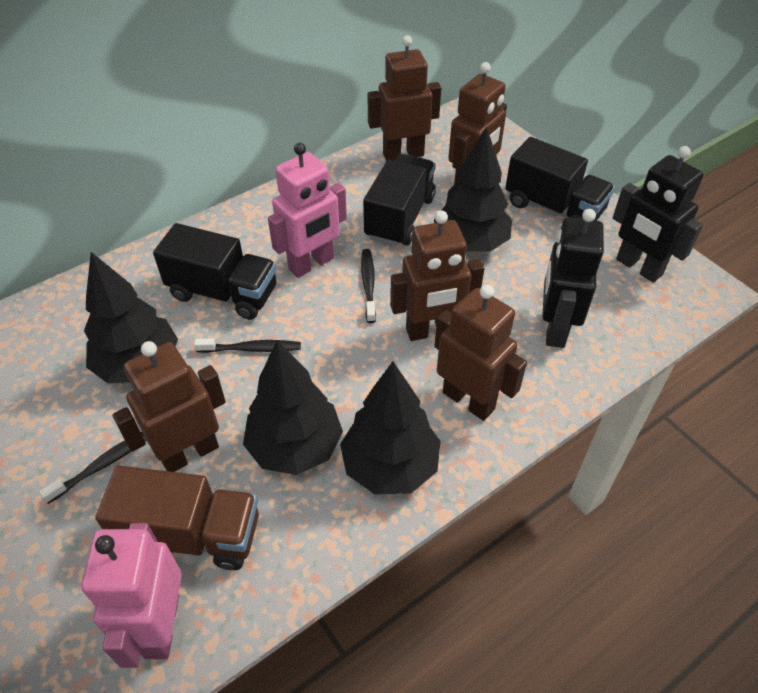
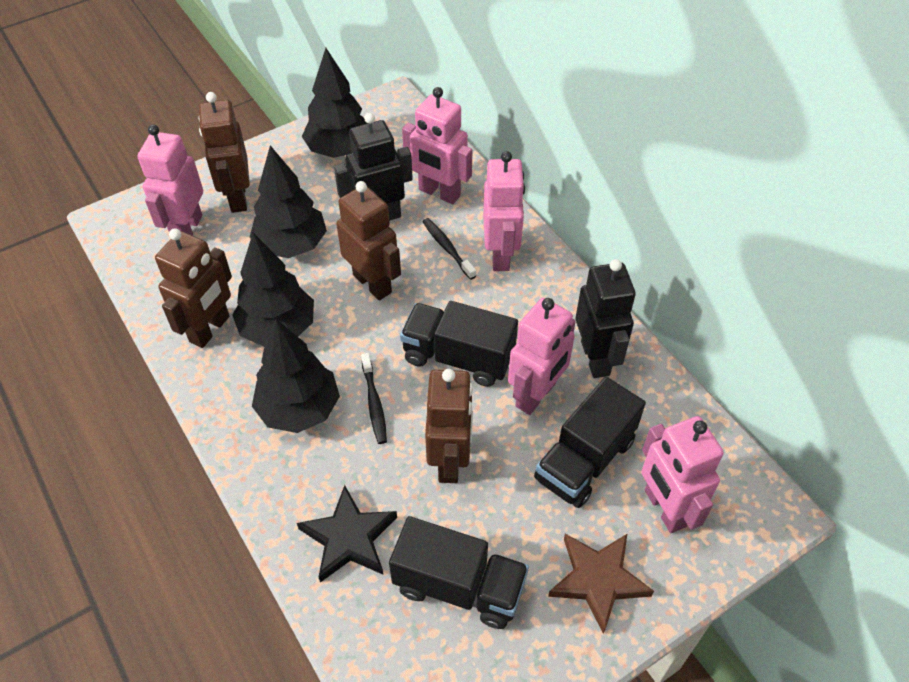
black star: 0 -> 1
black toothbrush: 3 -> 2
brown robot: 5 -> 4
brown star: 0 -> 1
brown truck: 1 -> 0
pink robot: 2 -> 5

